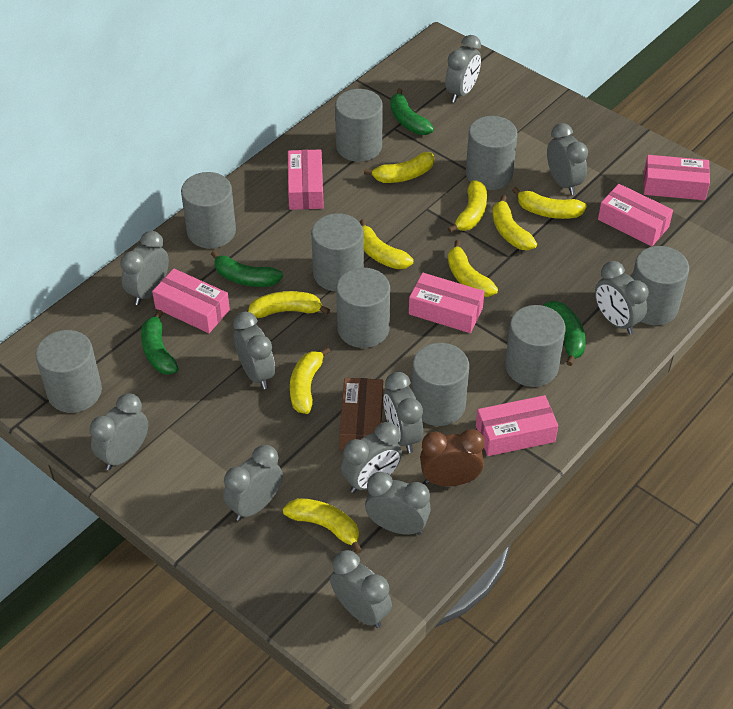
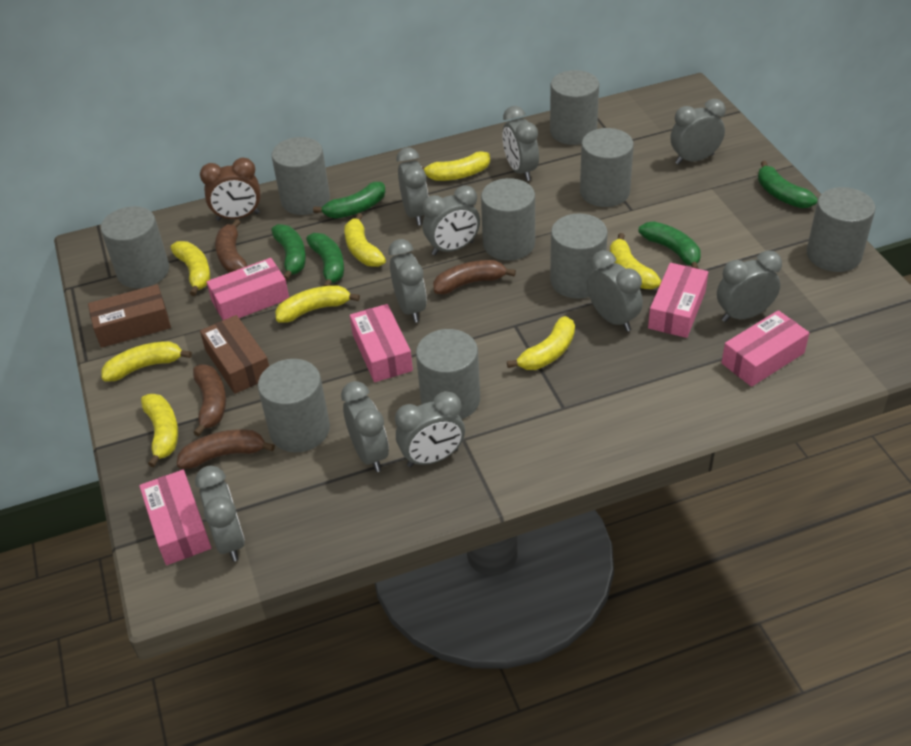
brown banana: 0 -> 4
brown box: 1 -> 2
green banana: 4 -> 5
grey clock: 11 -> 10
pink box: 6 -> 5
yellow banana: 9 -> 8

